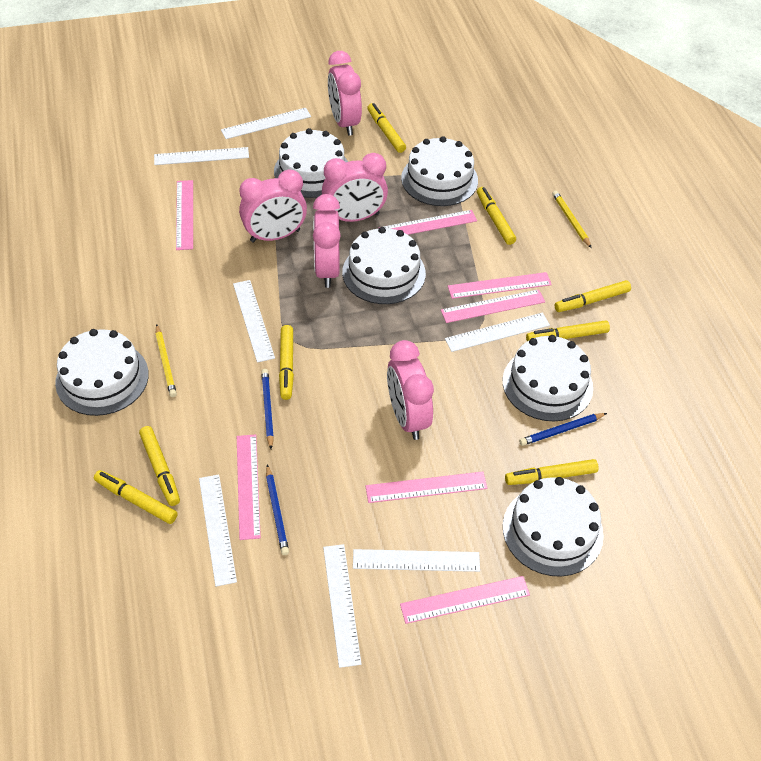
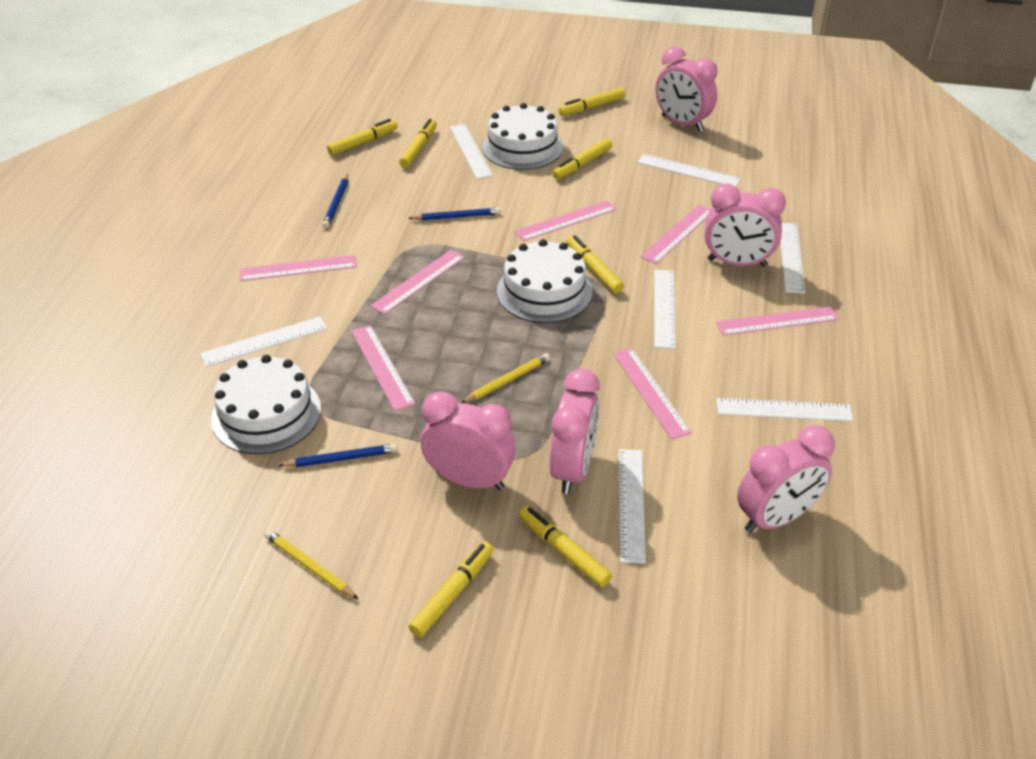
white cake: 6 -> 3
yellow marker: 8 -> 7

